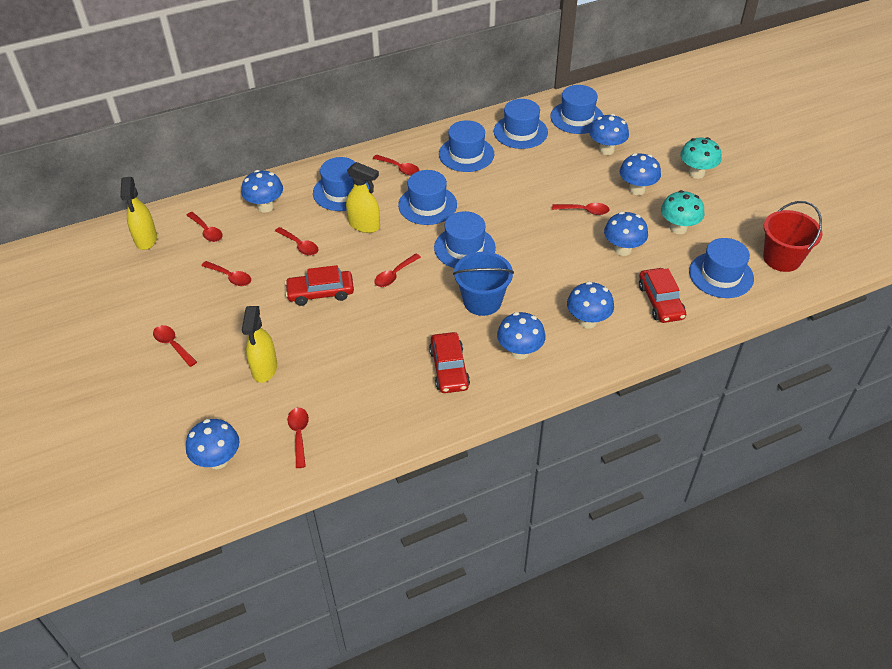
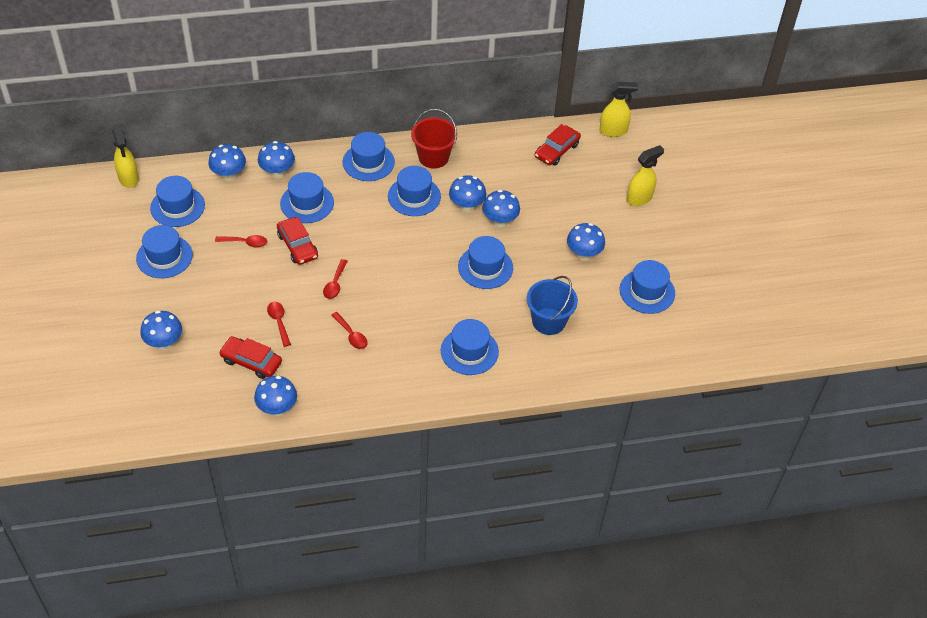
blue hat: 7 -> 8
red spoon: 8 -> 4
turquoise mushroom: 2 -> 0

